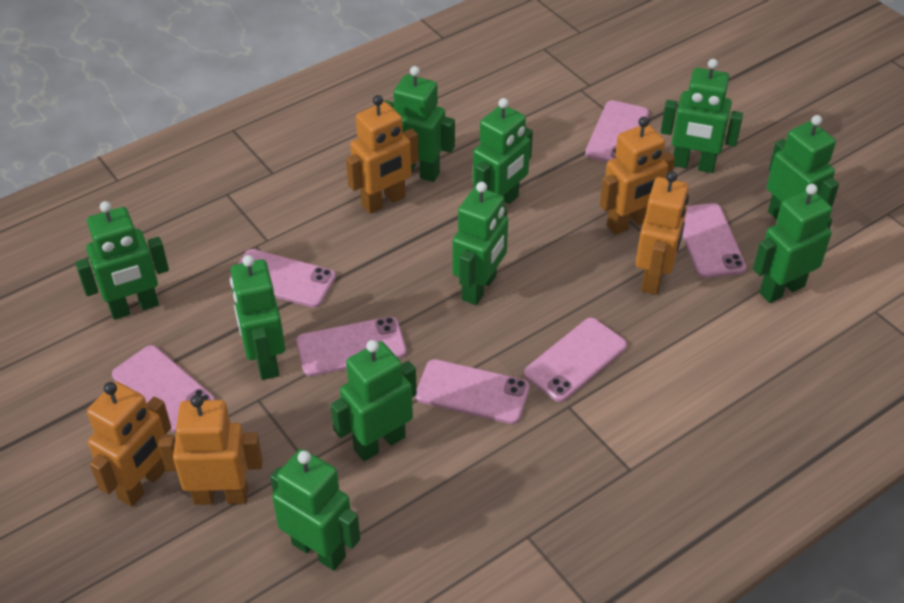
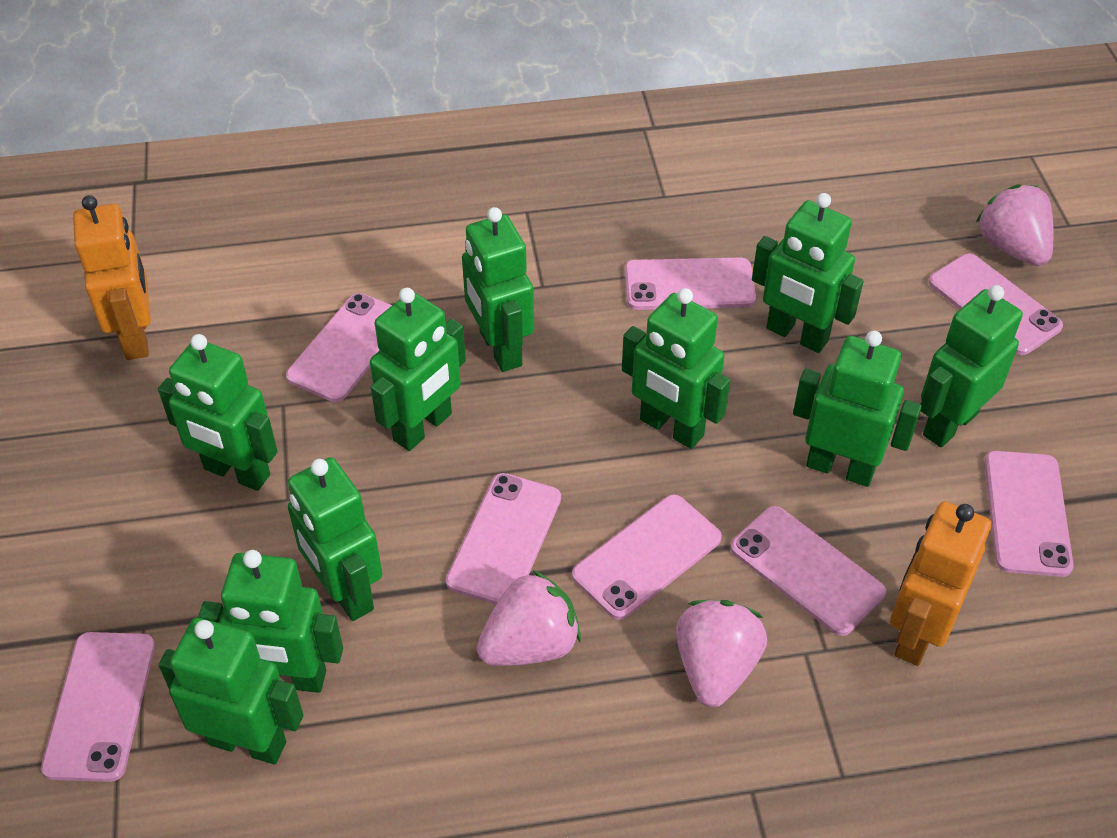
orange robot: 5 -> 2
pink phone: 7 -> 8
pink strawberry: 0 -> 3

